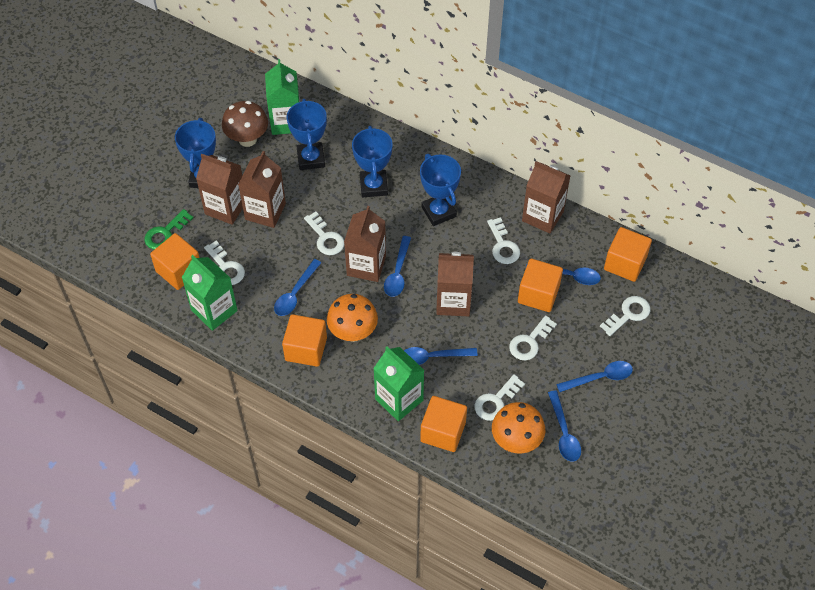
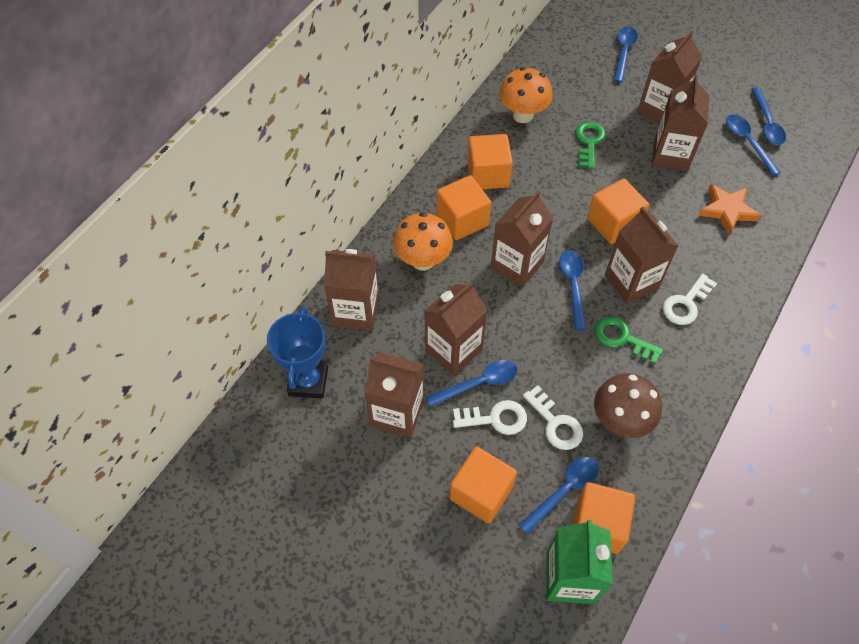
blue trophy: 4 -> 1
brown carton: 5 -> 7
green carton: 3 -> 1
green key: 1 -> 2
orange star: 0 -> 1
white key: 6 -> 3

